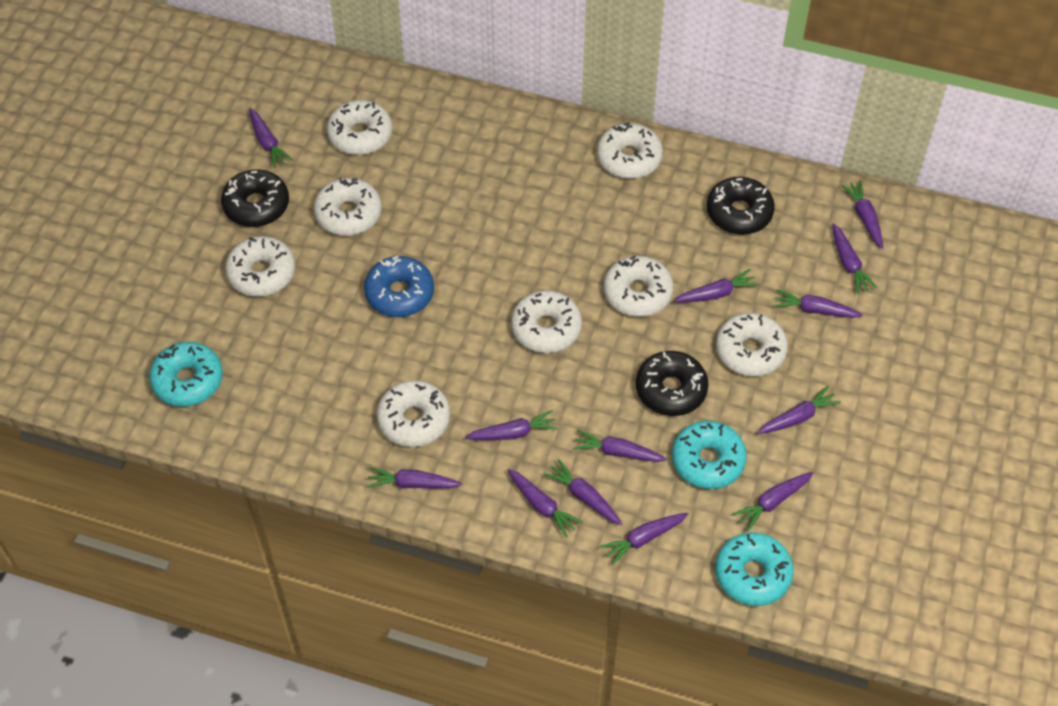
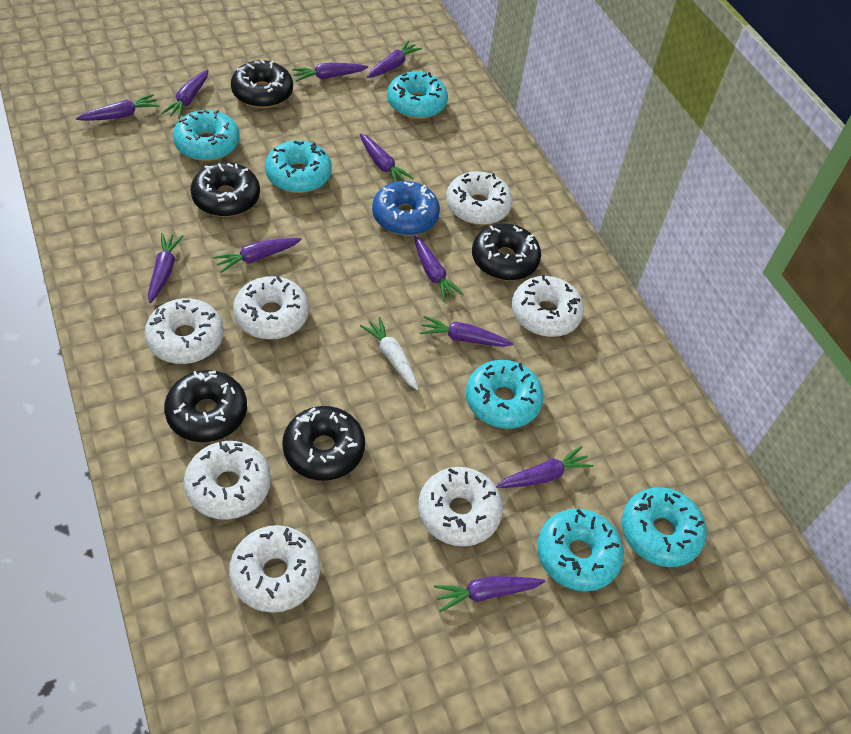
black donut: 3 -> 5
purple carrot: 13 -> 11
turquoise donut: 3 -> 6
white carrot: 0 -> 1
white donut: 8 -> 7

